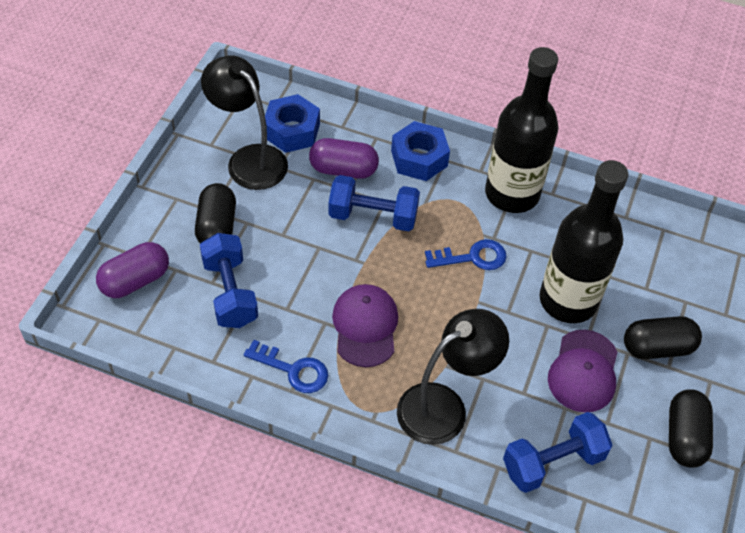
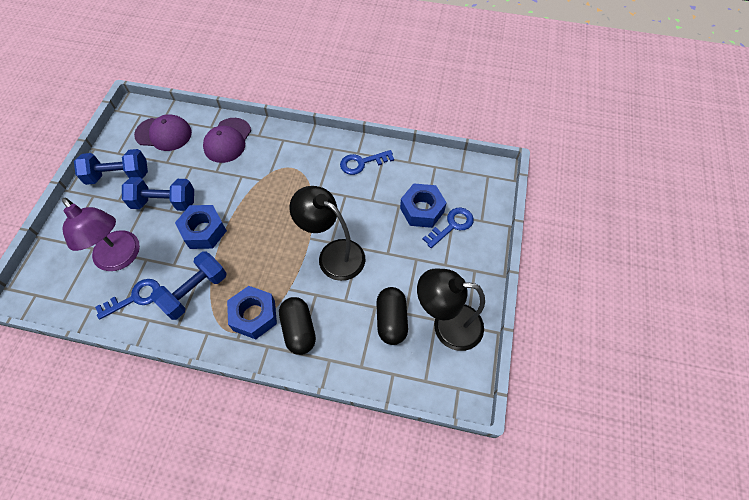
black bottle: 2 -> 0
black capsule: 3 -> 2
blue key: 2 -> 3
blue nut: 2 -> 3
purple capsule: 2 -> 0
purple lamp: 0 -> 1

